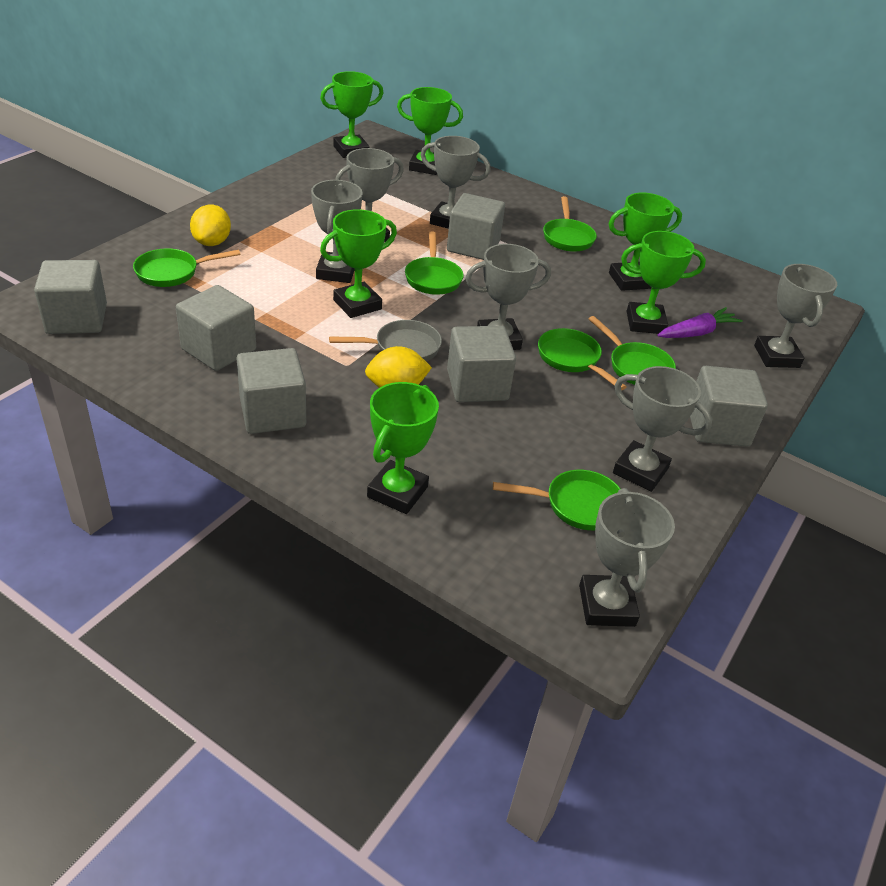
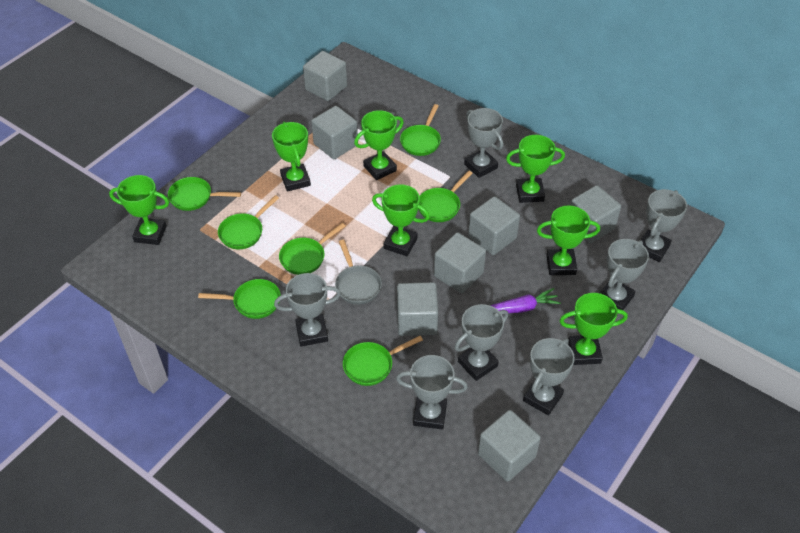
green pan: 6 -> 7
green trophy: 6 -> 7
grey cube: 6 -> 7
yellow lemon: 2 -> 0

